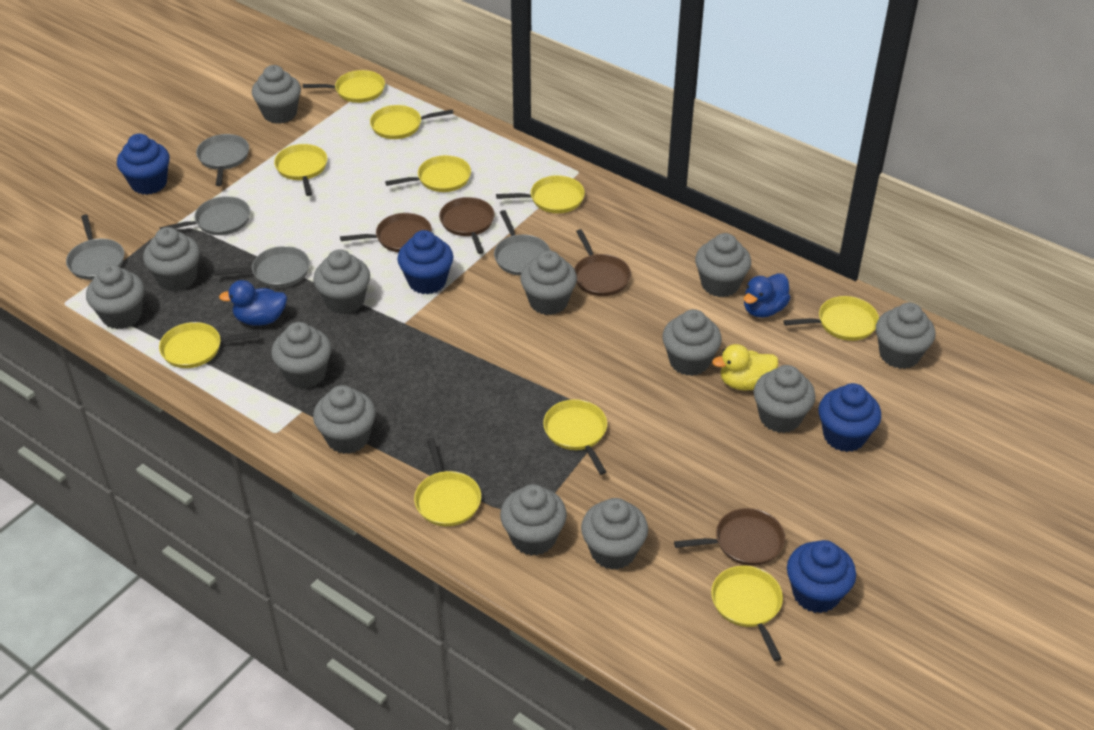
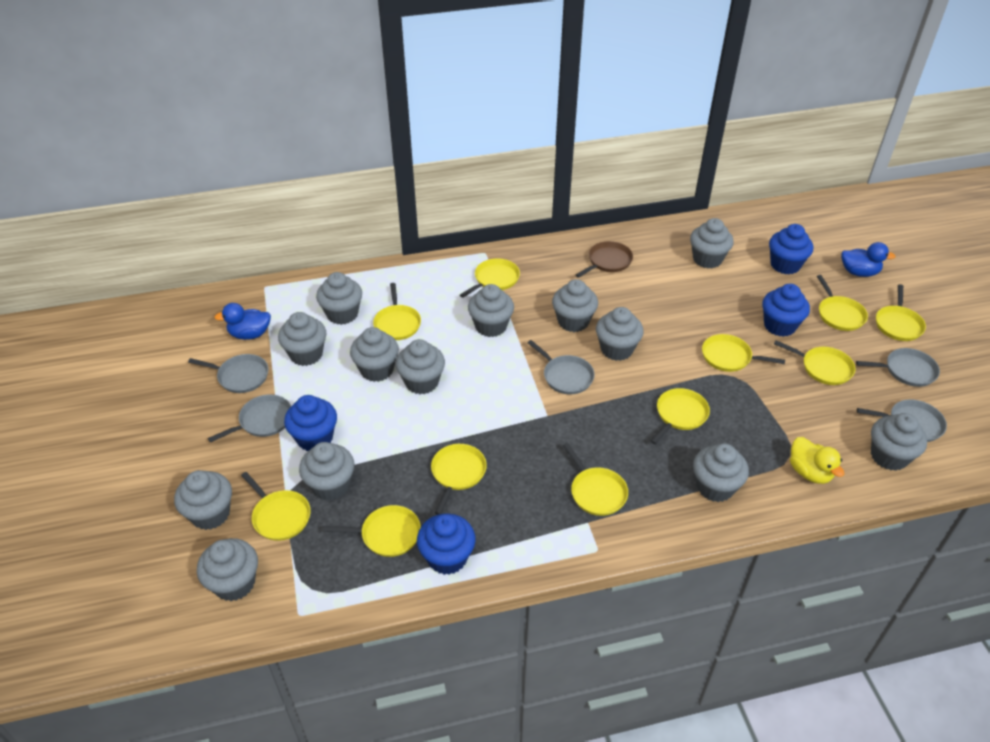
brown pan: 4 -> 1
yellow pan: 10 -> 11

